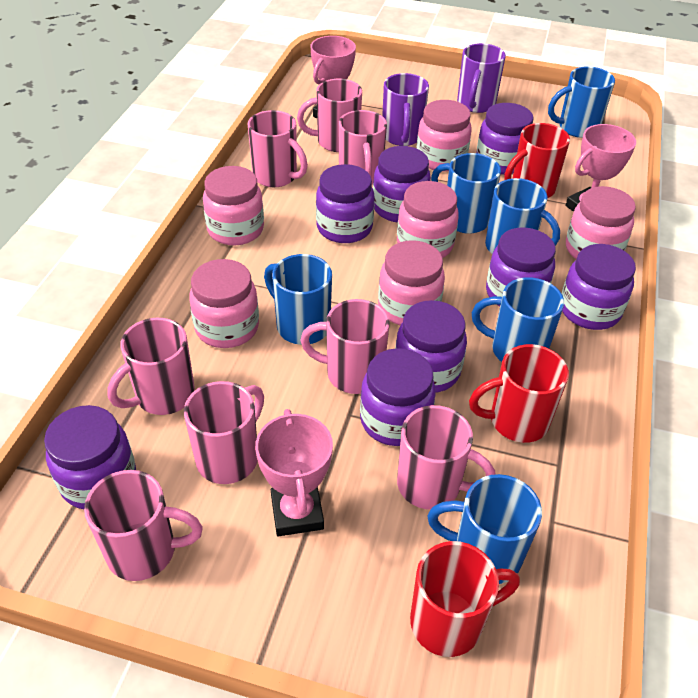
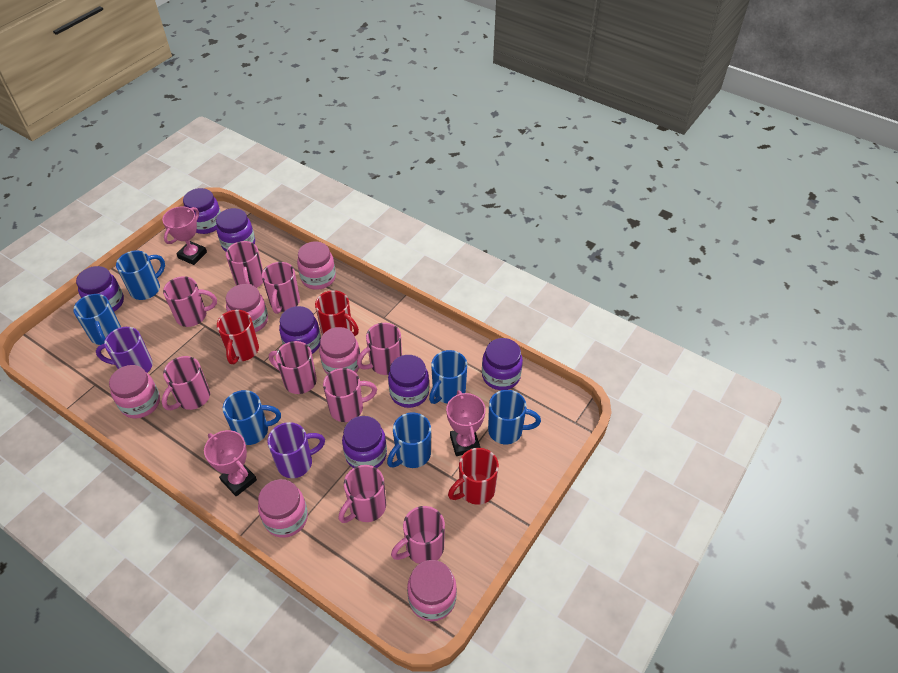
pink mug: 8 -> 9
purple jar: 8 -> 7

